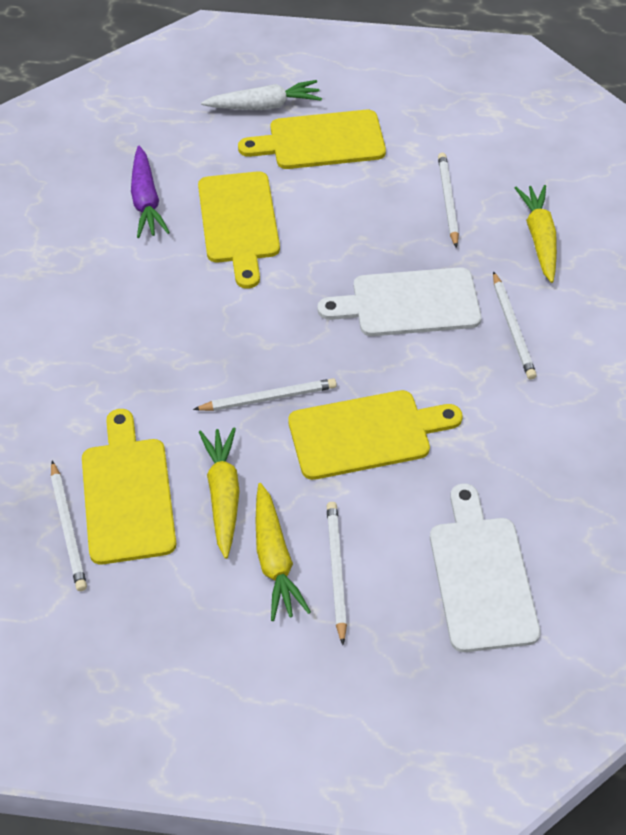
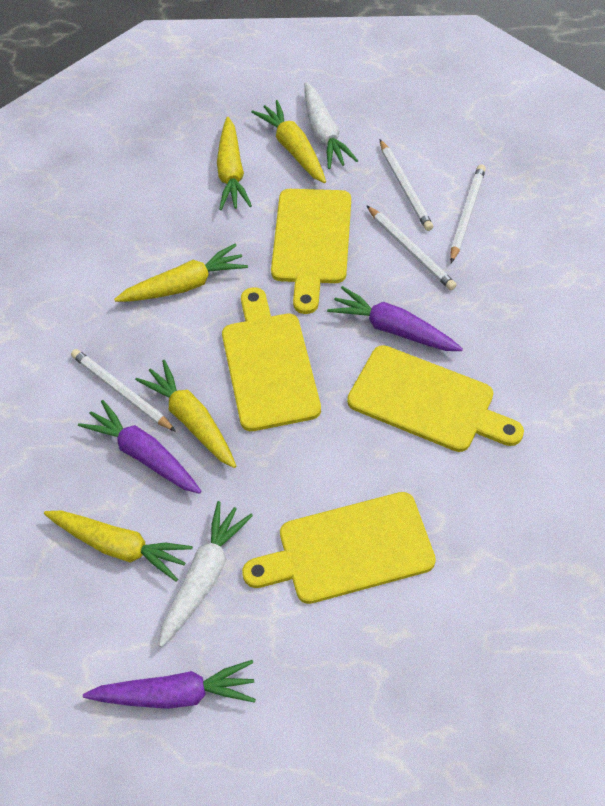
purple carrot: 1 -> 3
white carrot: 1 -> 2
white cutting board: 2 -> 0
white pencil: 5 -> 4
yellow carrot: 3 -> 5

